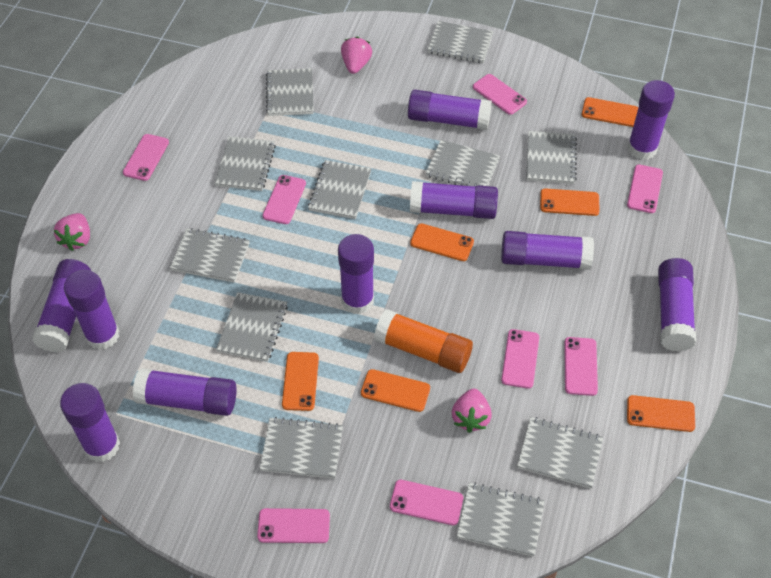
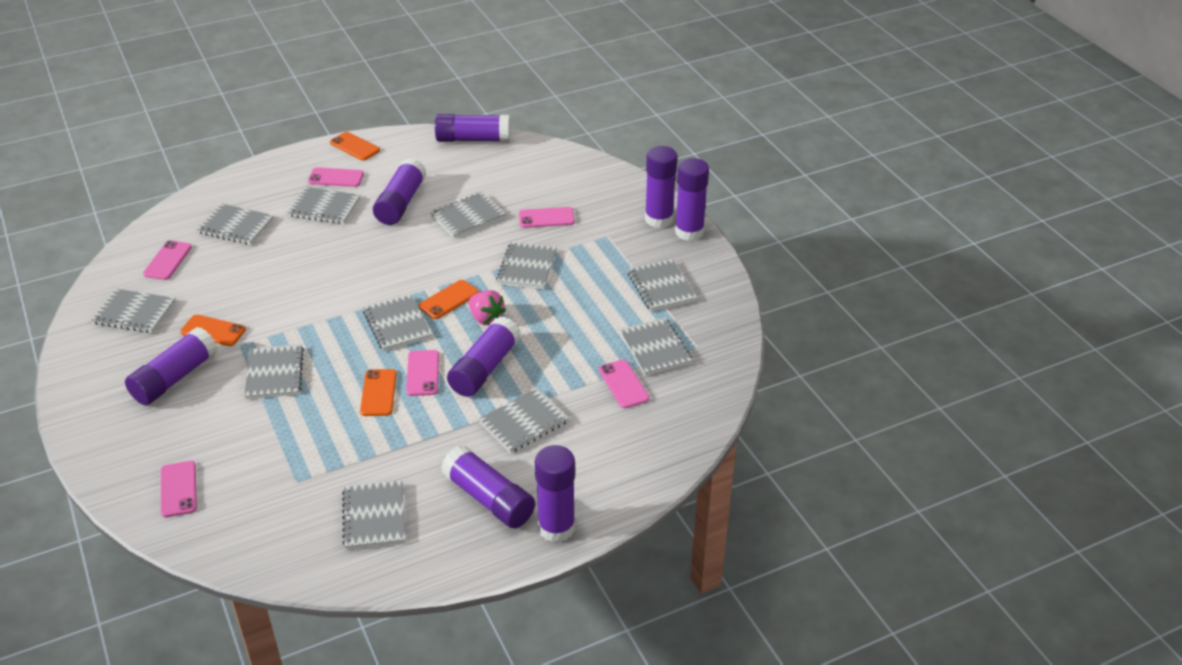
orange glue stick: 1 -> 0
orange phone: 6 -> 4
pink phone: 8 -> 6
pink strawberry: 3 -> 1
purple glue stick: 10 -> 8

